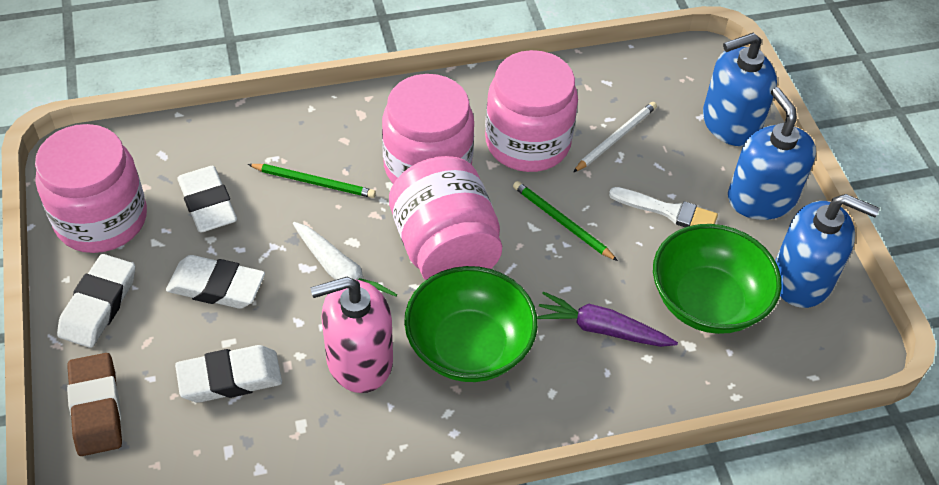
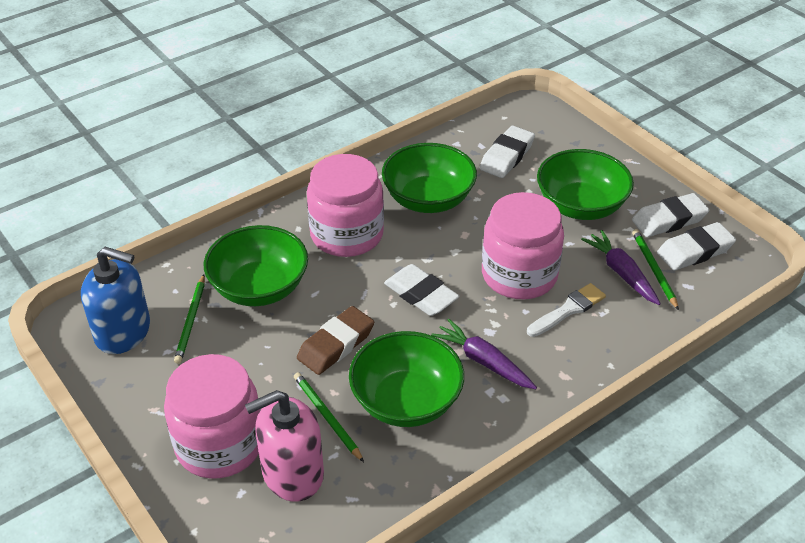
blue soap dispenser: 3 -> 1
green bowl: 2 -> 4
green pencil: 2 -> 3
pink jar: 4 -> 3
purple carrot: 1 -> 2
white carrot: 1 -> 0
white pencil: 1 -> 0

